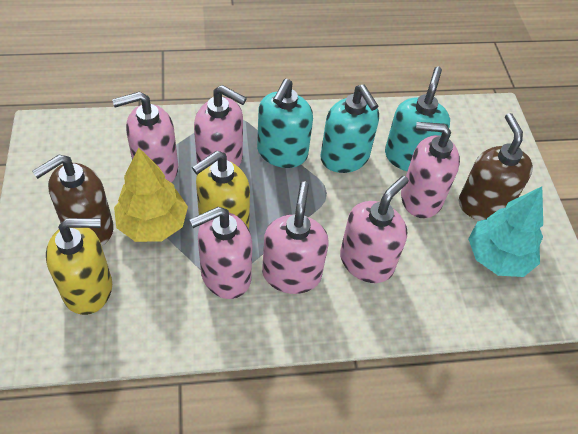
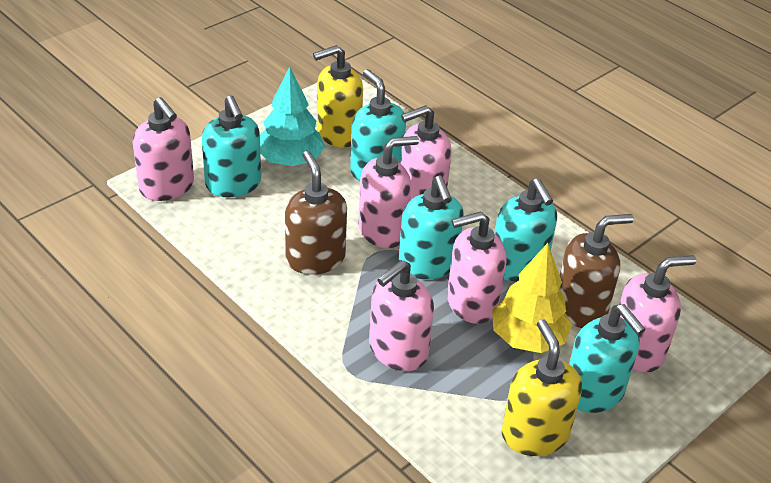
turquoise soap dispenser: 3 -> 5

